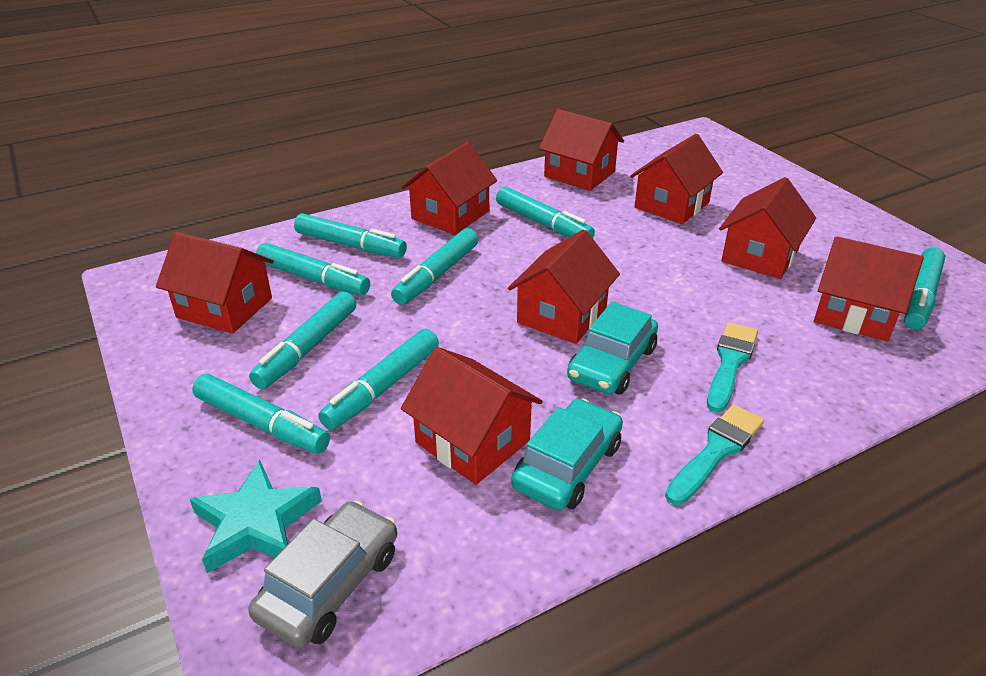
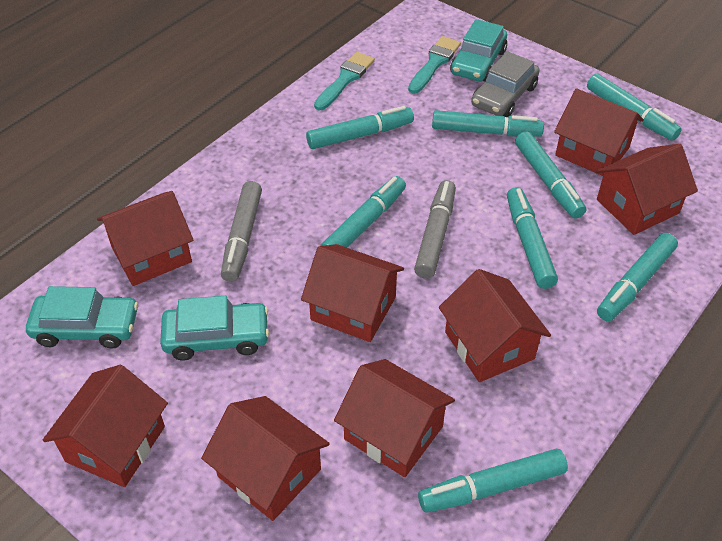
grey marker: 0 -> 2
turquoise car: 2 -> 3
turquoise star: 1 -> 0

